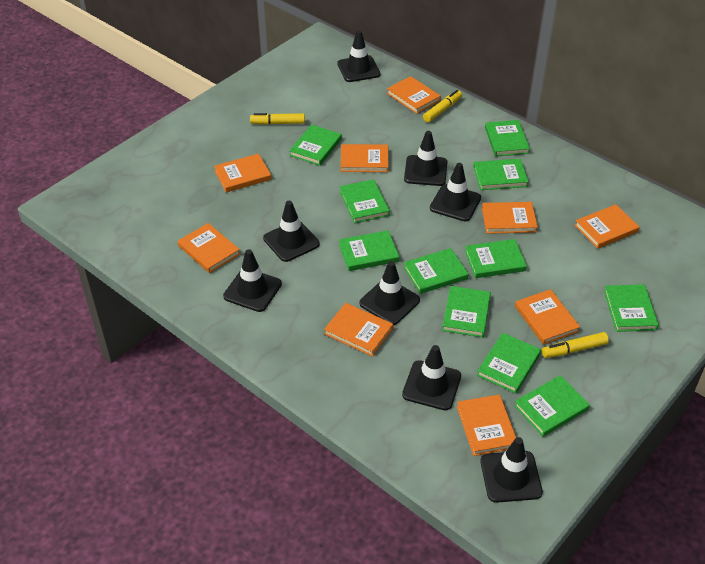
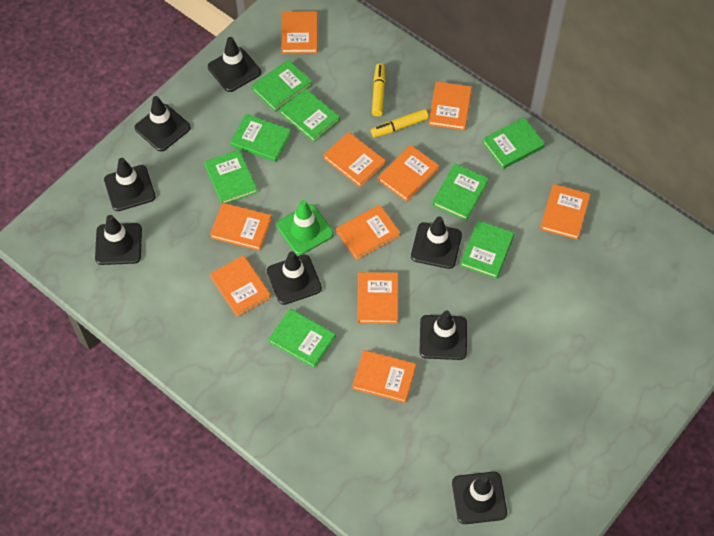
green book: 11 -> 8
green traffic cone: 0 -> 1
orange book: 9 -> 10
yellow marker: 3 -> 2

